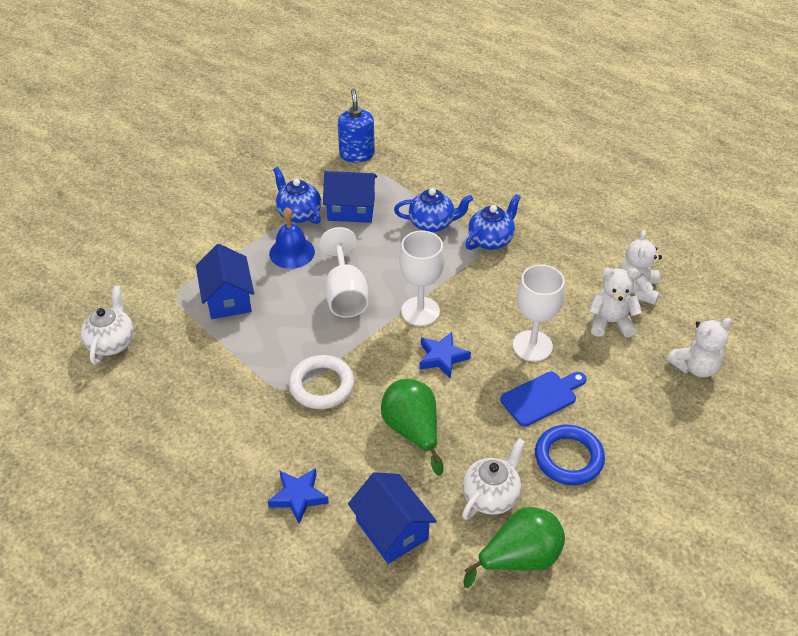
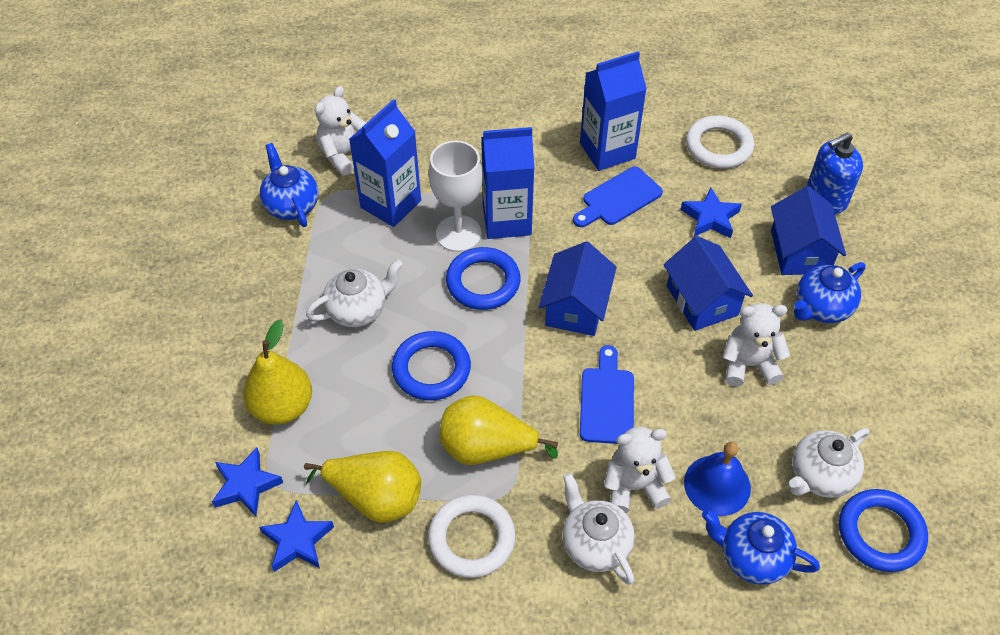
blue carton: 0 -> 3
blue cutting board: 1 -> 2
blue ring: 1 -> 3
blue star: 2 -> 3
green pear: 2 -> 0
white goblet: 3 -> 1
white ring: 1 -> 2
white teapot: 2 -> 3
yellow pear: 0 -> 3

